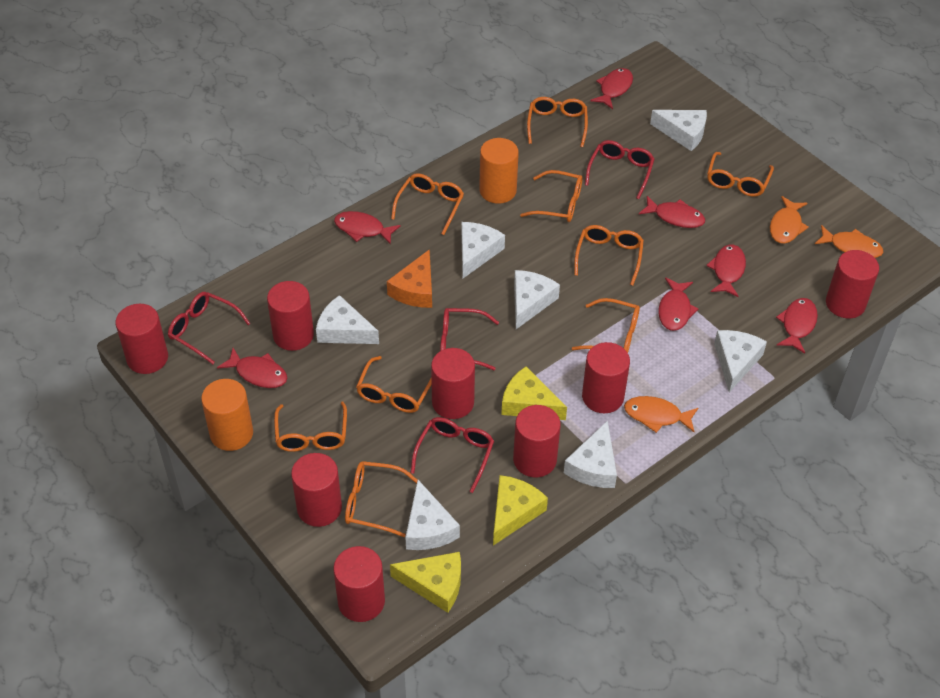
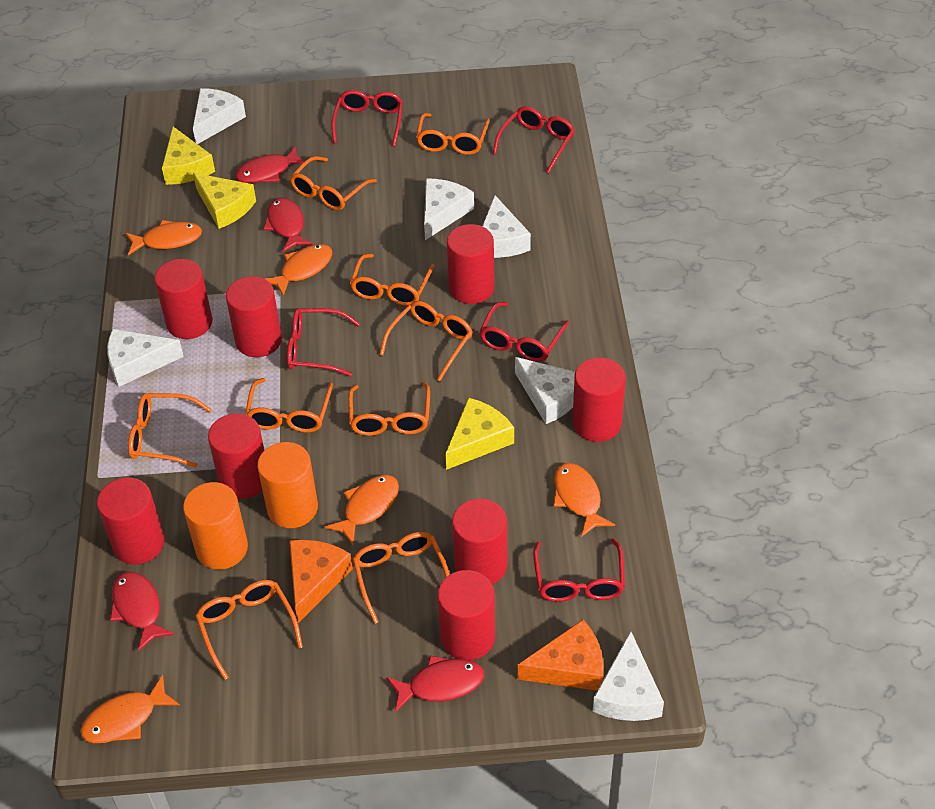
orange cheese: 1 -> 2
orange fish: 3 -> 5
red fish: 7 -> 4
red glasses: 4 -> 5
white cheese: 7 -> 6

